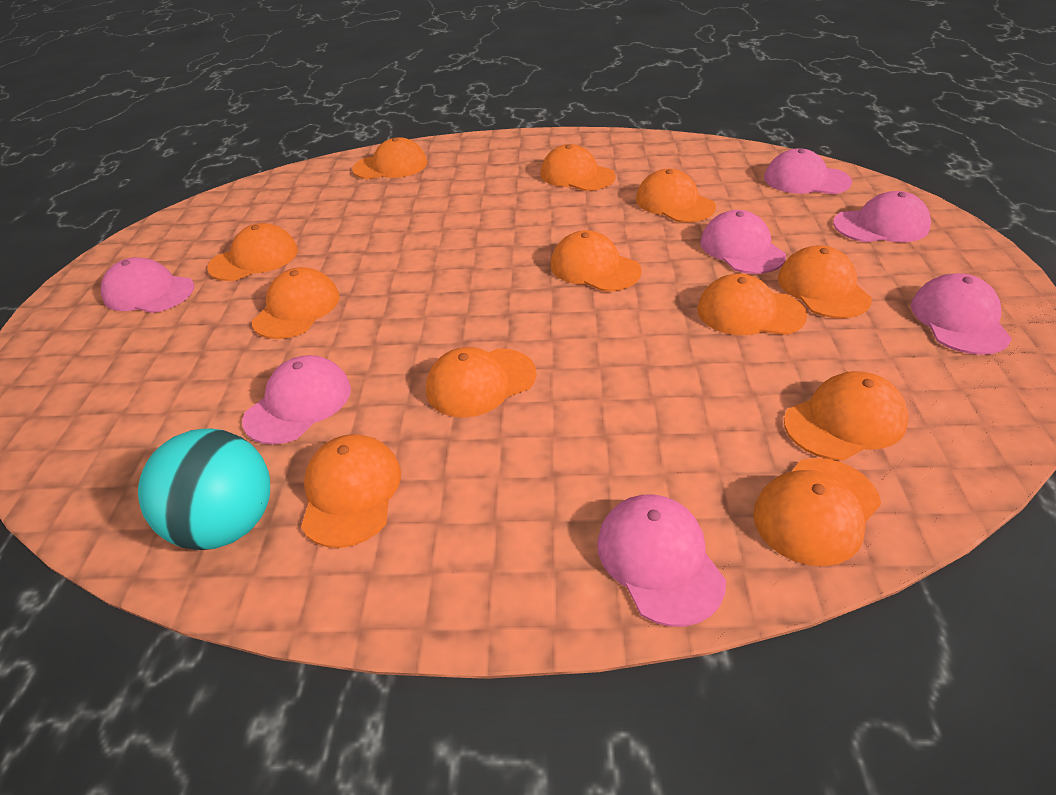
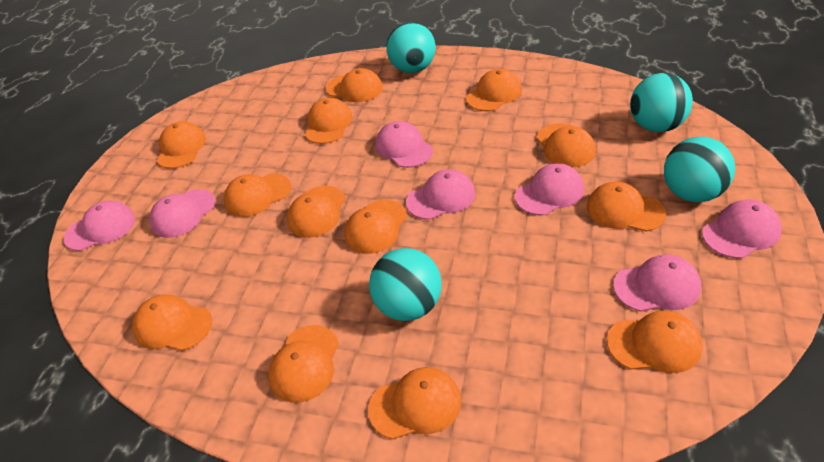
orange cap: 12 -> 13
turquoise ball: 1 -> 4

